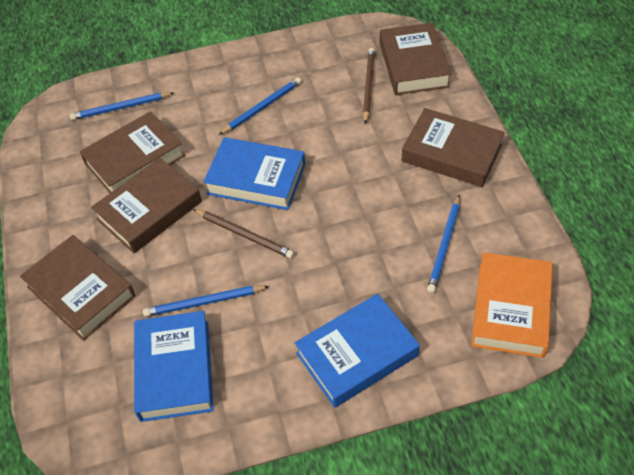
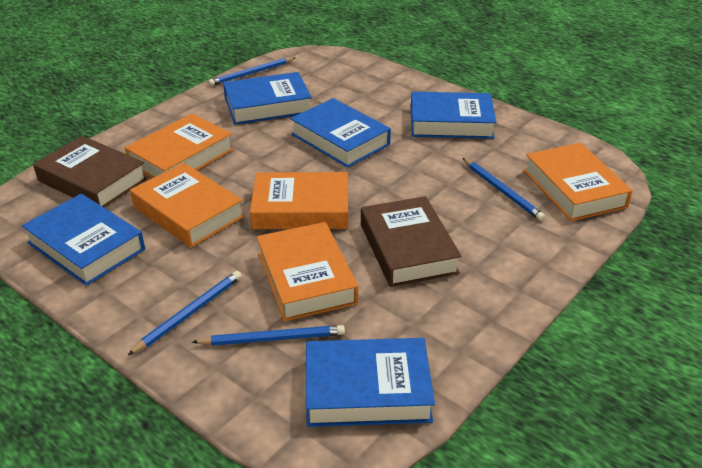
blue book: 3 -> 5
brown book: 5 -> 2
brown pencil: 2 -> 0
orange book: 1 -> 5

